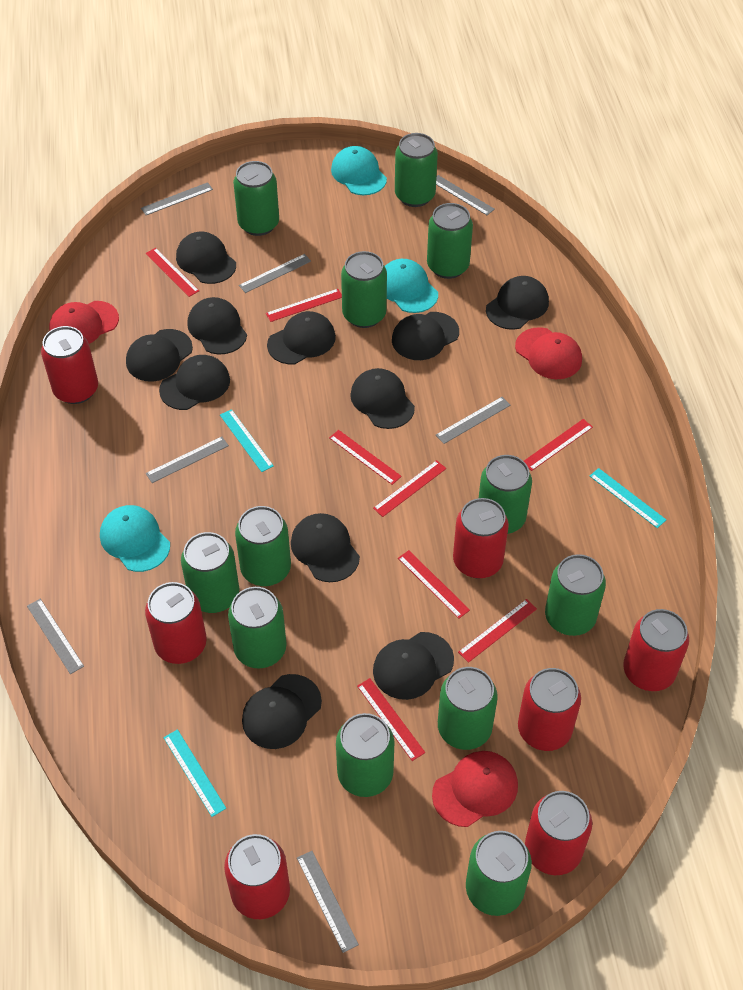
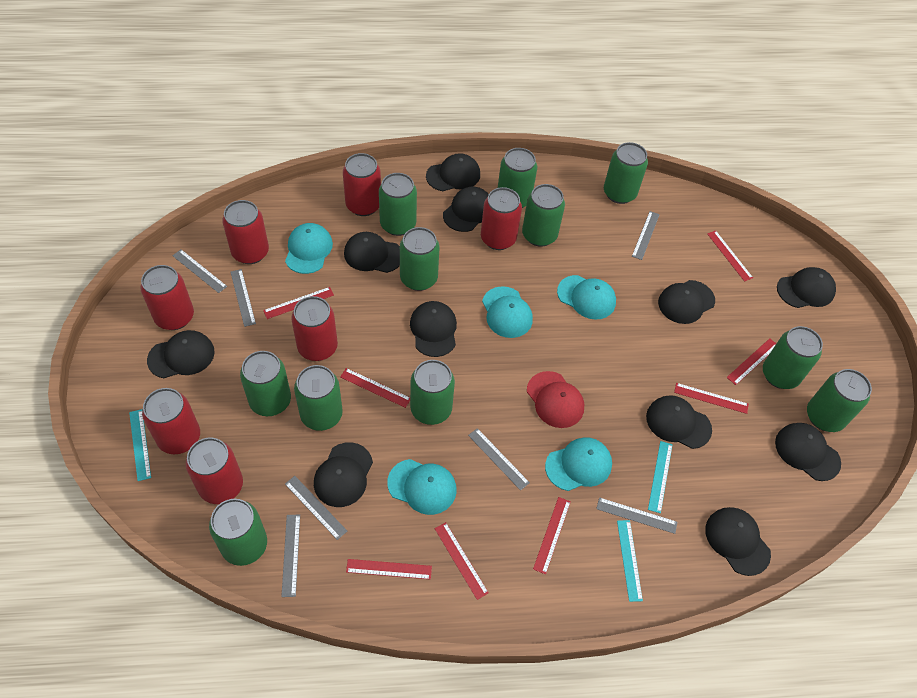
green can: 12 -> 11
red cap: 3 -> 1
turquoise cap: 3 -> 5

